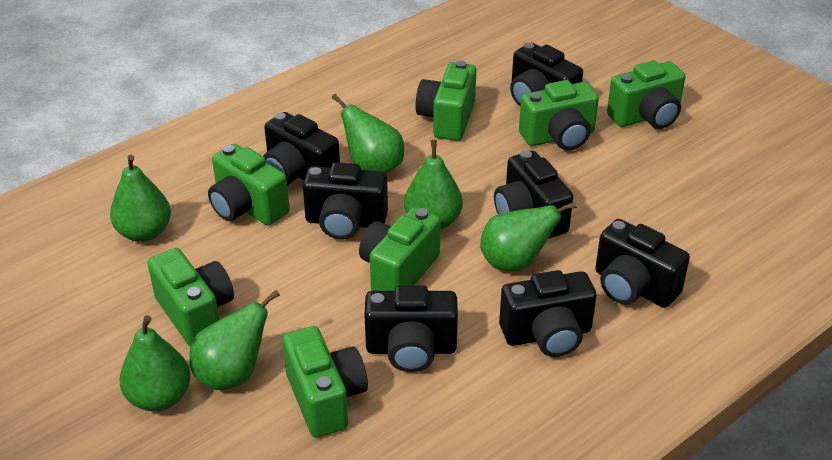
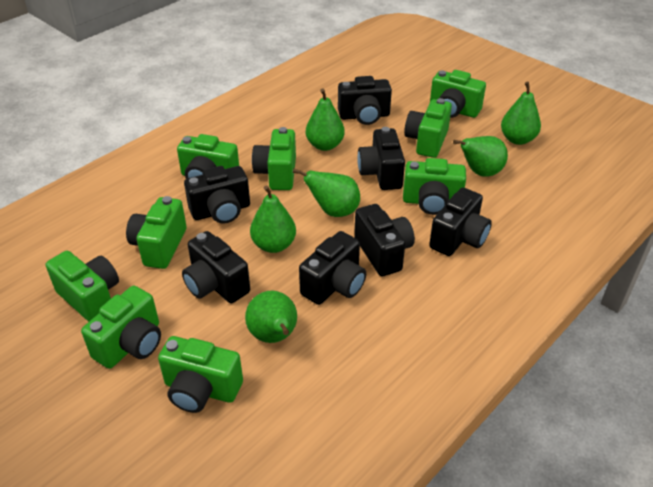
green camera: 7 -> 9

